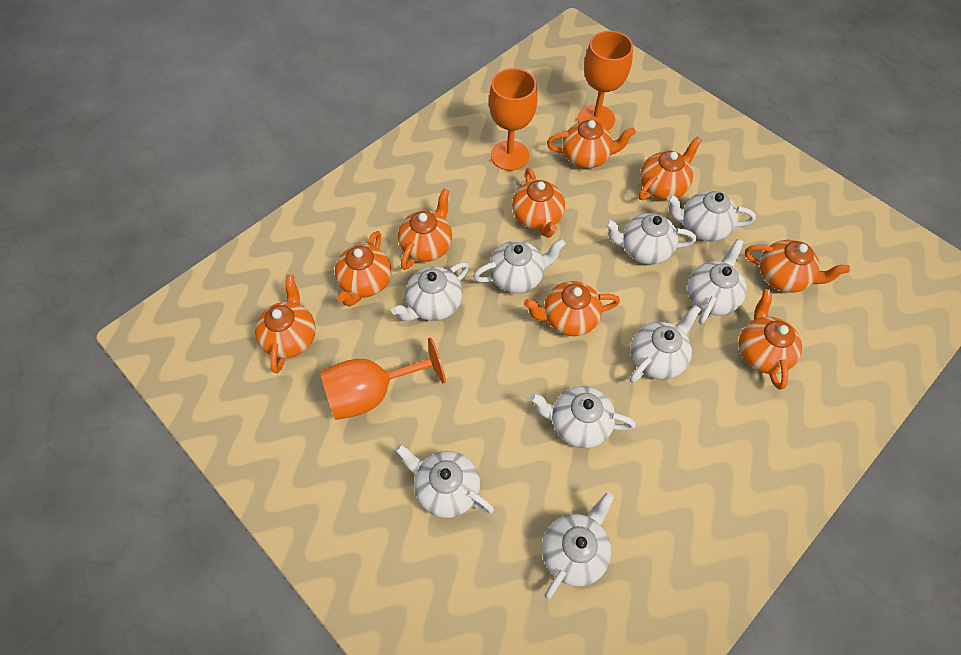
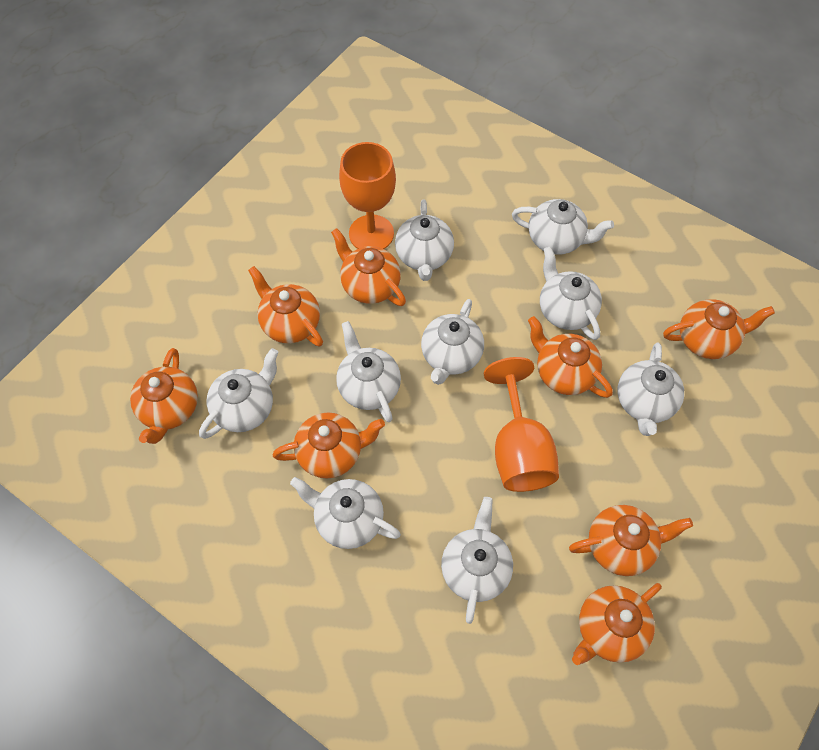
orange goblet: 3 -> 2
orange teapot: 9 -> 8

